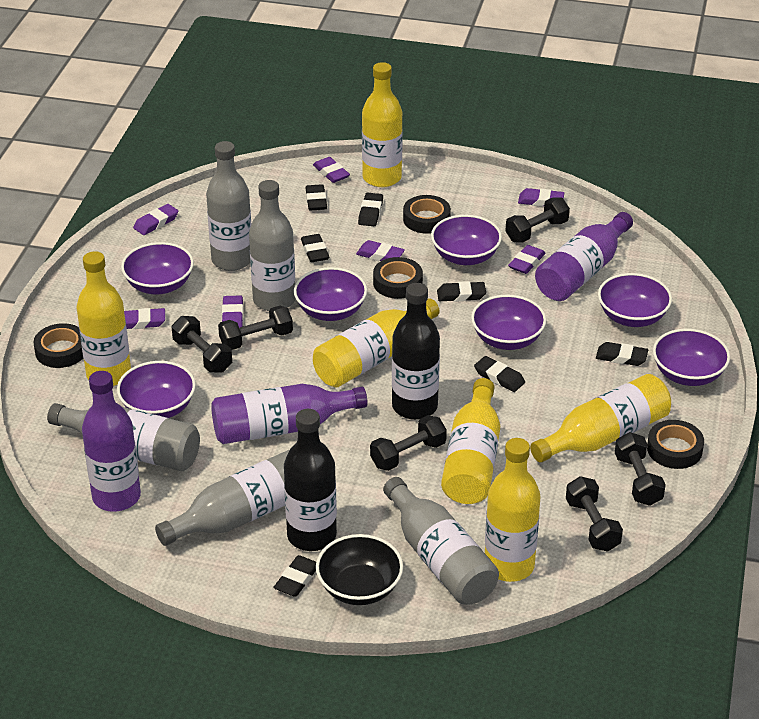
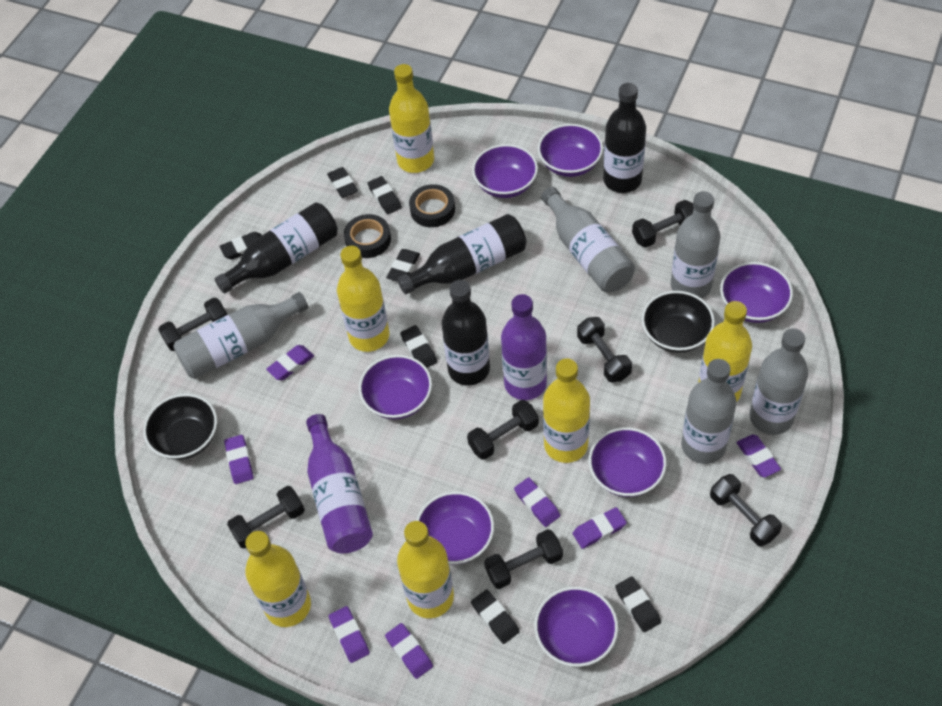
black bottle: 2 -> 4
black bowl: 1 -> 2
black dumbbell: 6 -> 7
black tape: 4 -> 2
purple bottle: 3 -> 2

